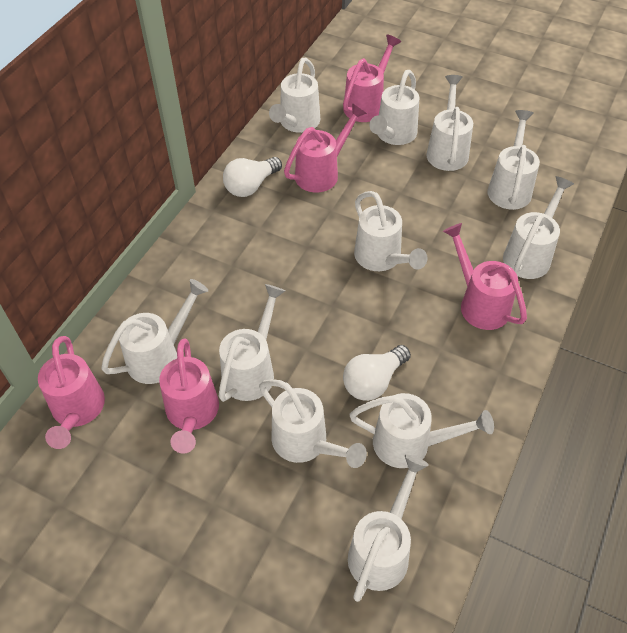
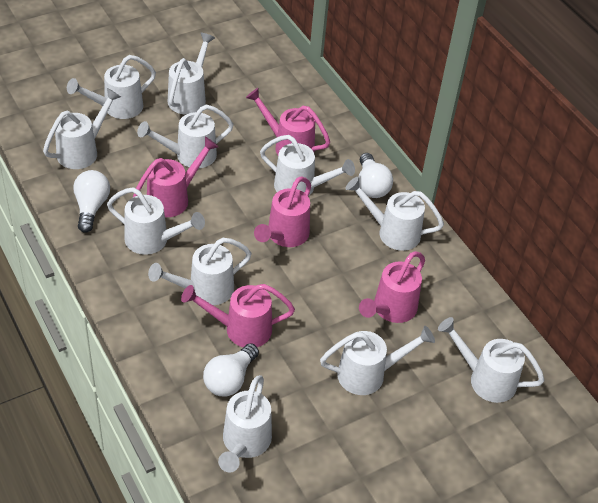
white light bulb: 2 -> 3

